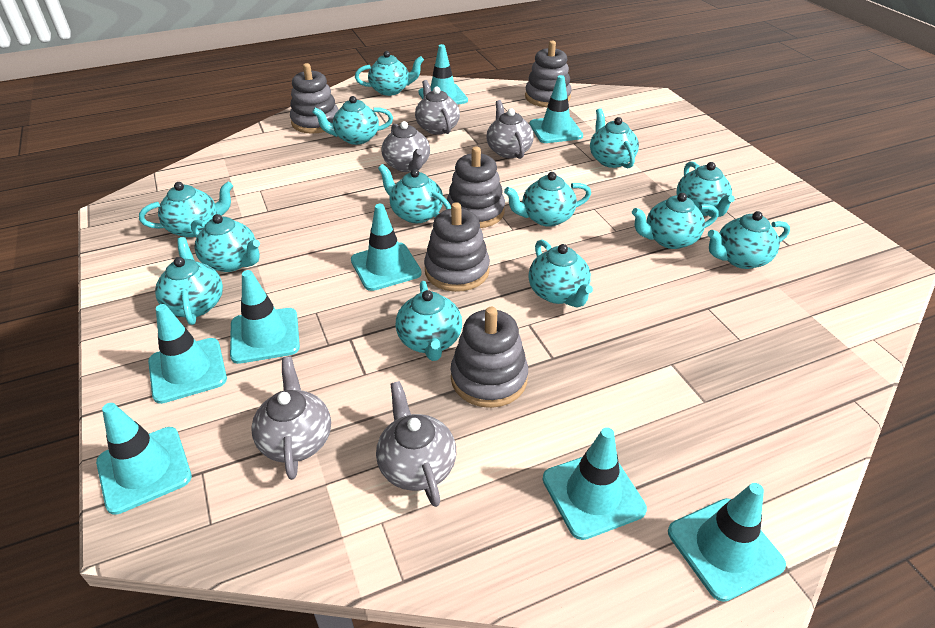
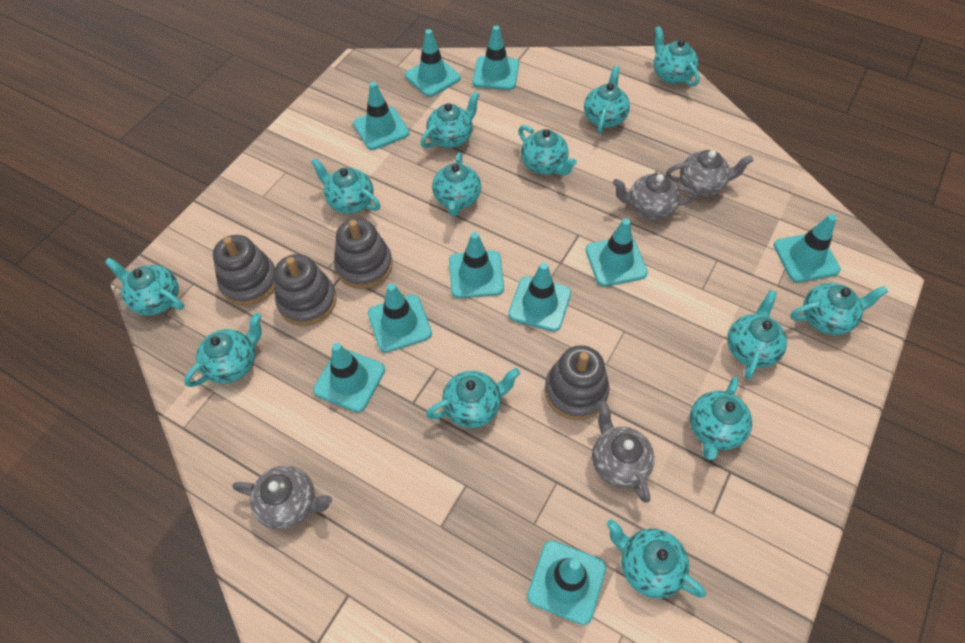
grey stacking toy: 5 -> 4
grey teapot: 5 -> 4
turquoise traffic cone: 8 -> 10

